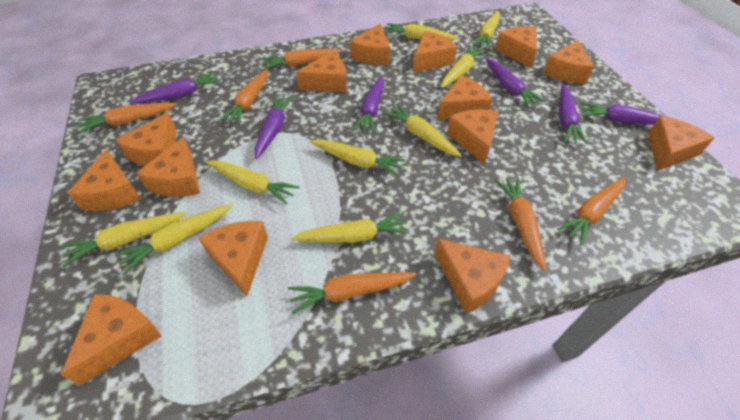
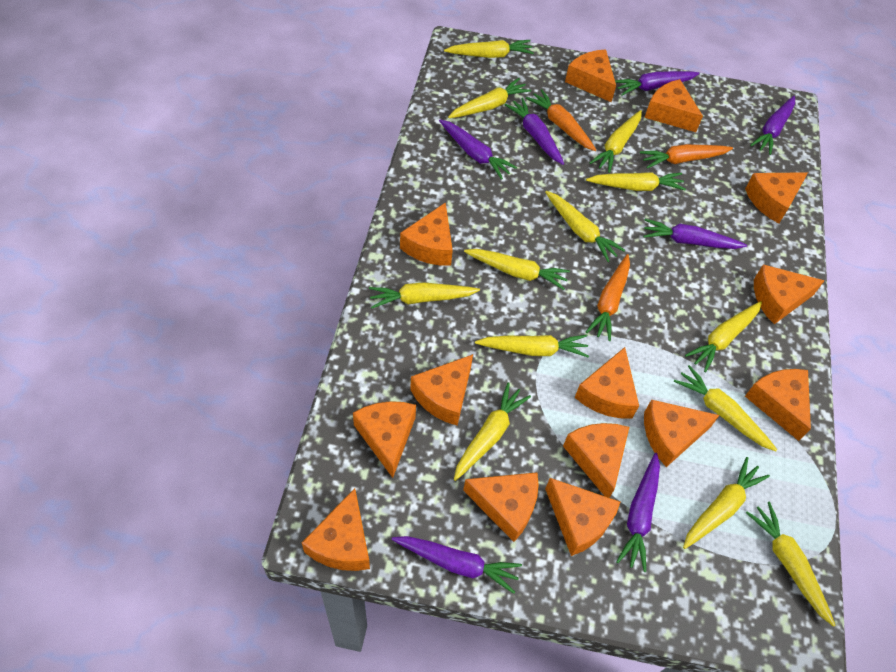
orange carrot: 6 -> 3
purple carrot: 6 -> 7
yellow carrot: 9 -> 13

